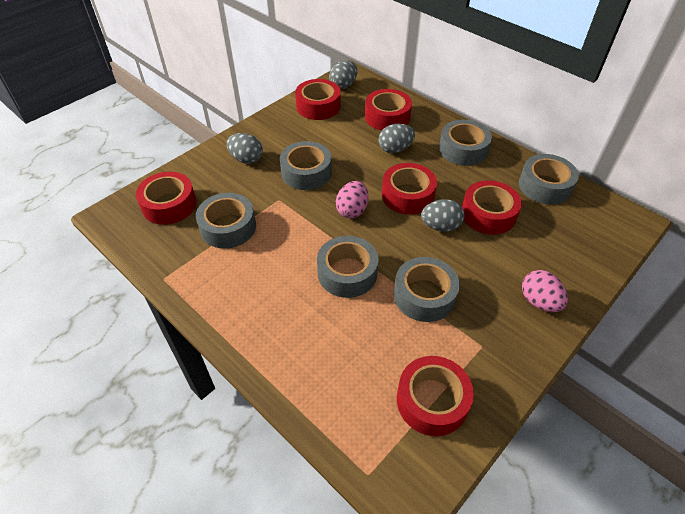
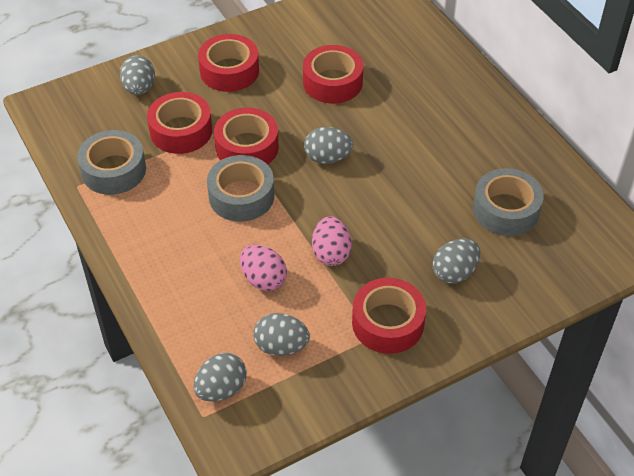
grey egg: 4 -> 5
grey tape: 6 -> 3
red tape: 6 -> 5

